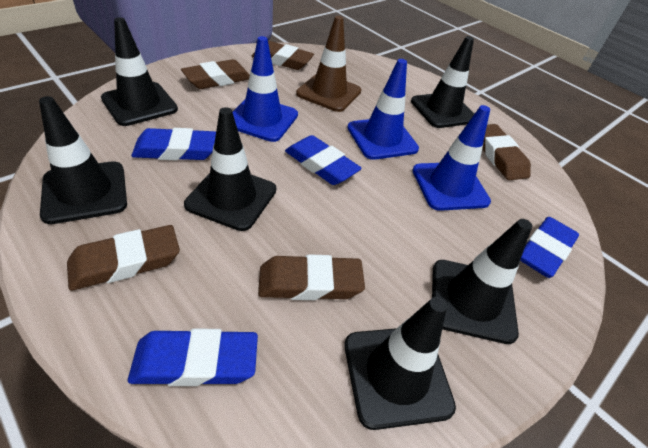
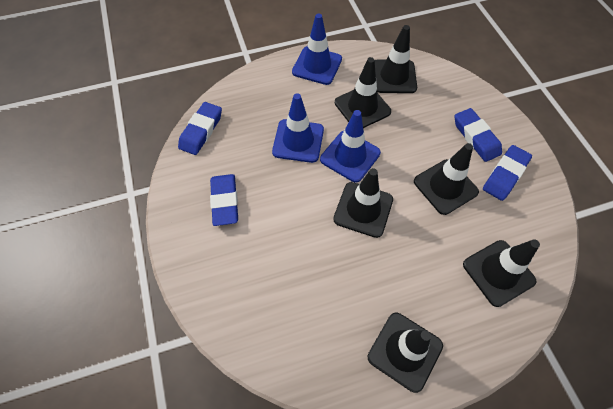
brown eraser: 5 -> 0
brown traffic cone: 1 -> 0

